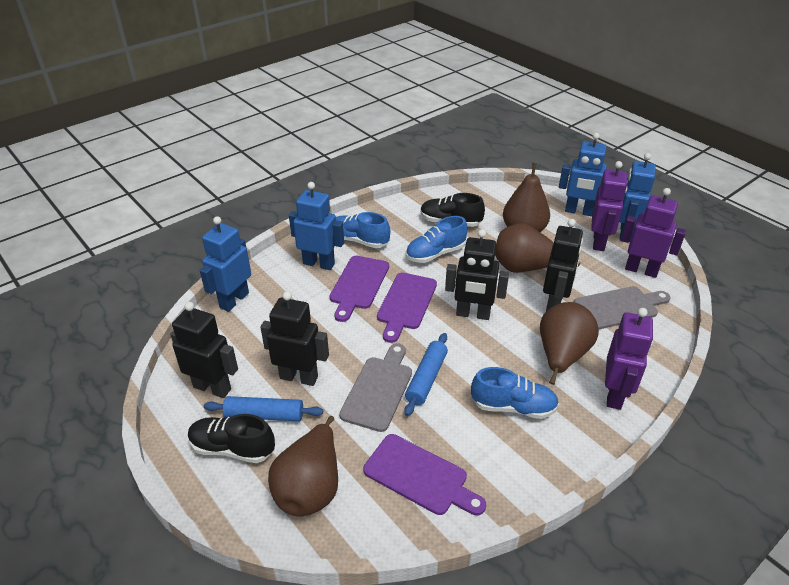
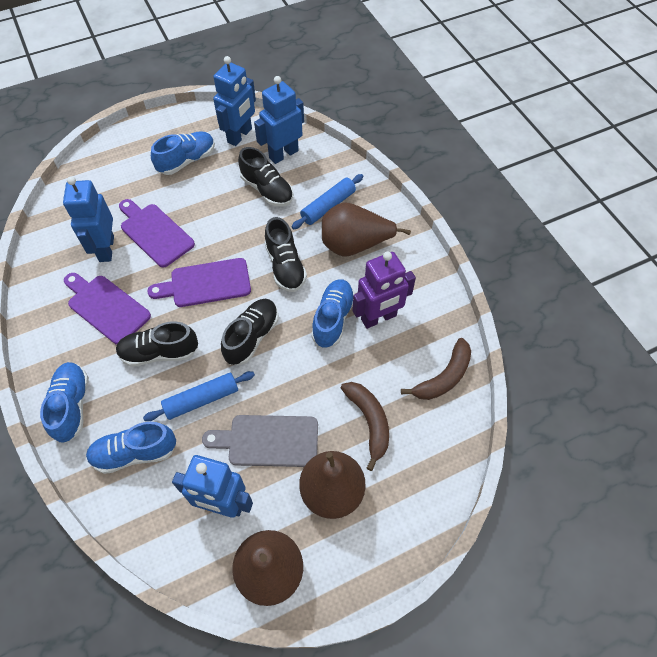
black robot: 4 -> 0
black shoe: 2 -> 4
blue shoe: 3 -> 4
brown banana: 0 -> 2
brown pear: 4 -> 3
grey cutting board: 2 -> 1
purple robot: 3 -> 1

